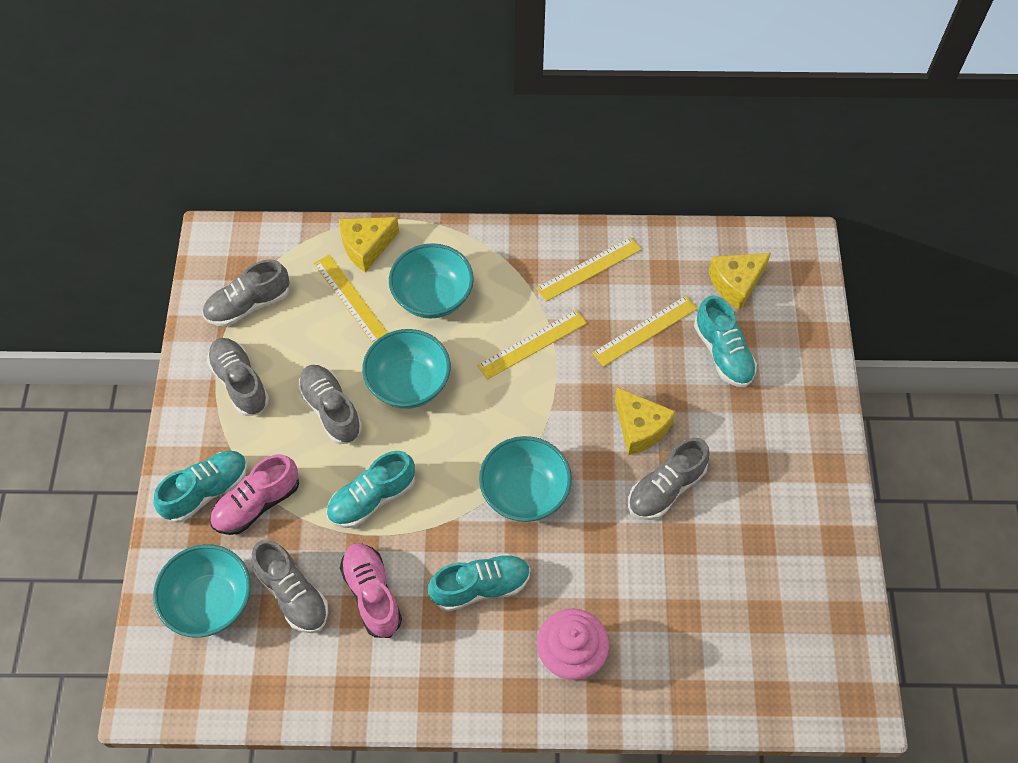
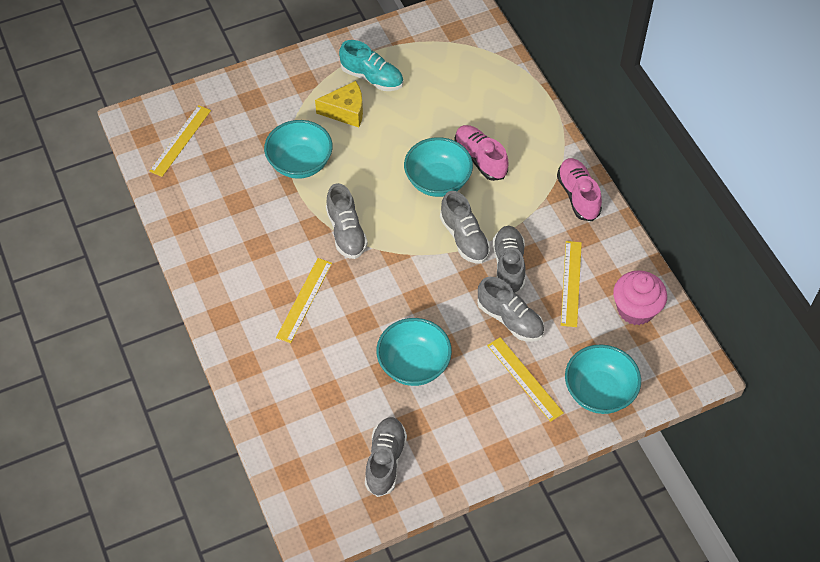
turquoise shoe: 4 -> 1
yellow cheese: 3 -> 1

